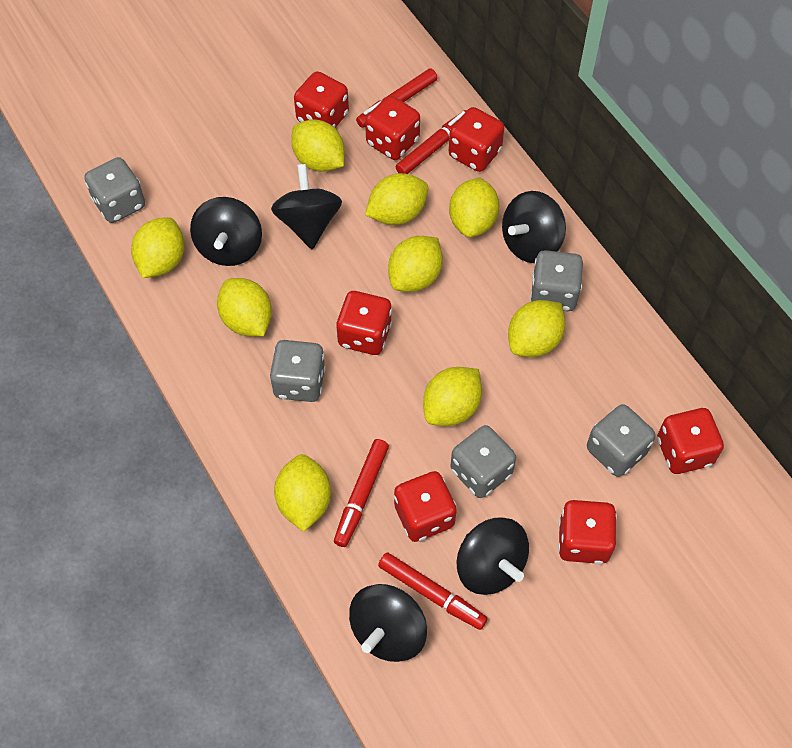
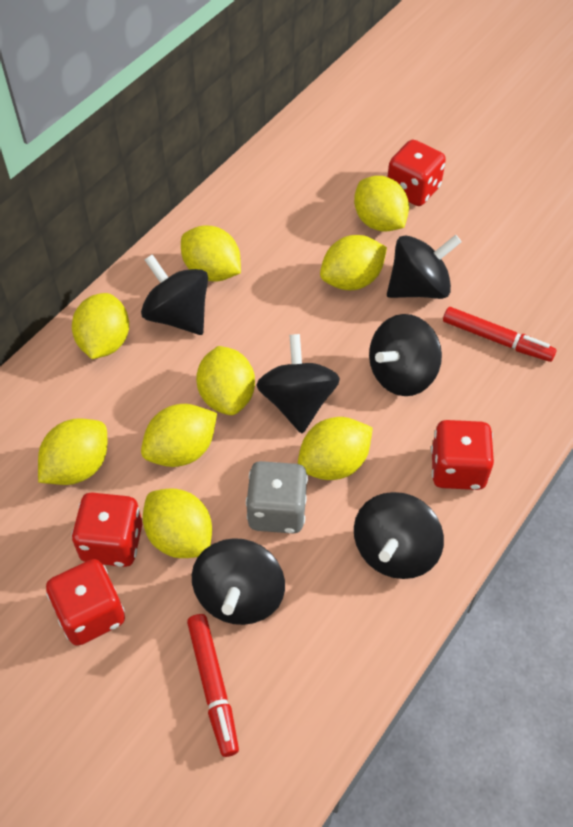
black spinning top: 5 -> 6
grey dice: 5 -> 1
red dice: 7 -> 4
red marker: 4 -> 2

